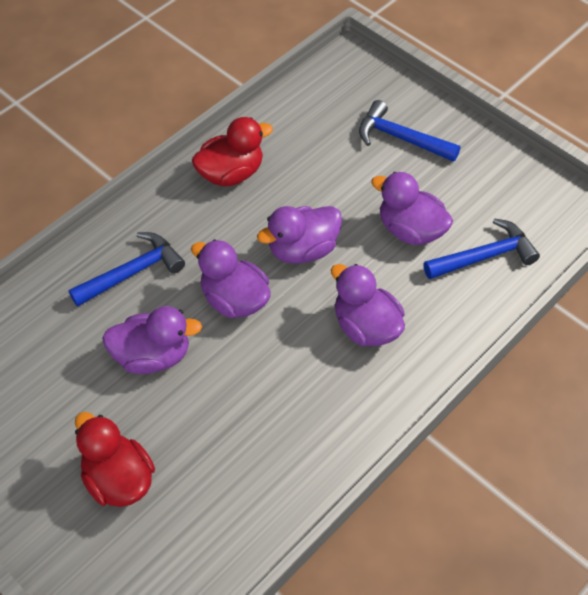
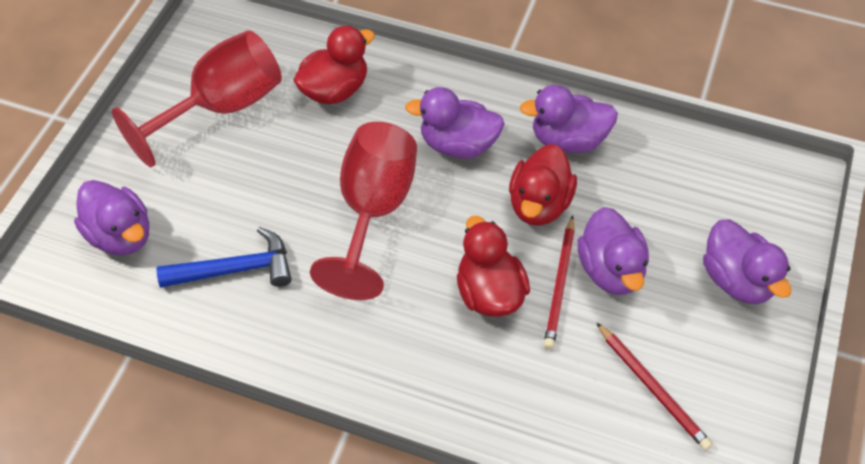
blue hammer: 3 -> 1
red duck: 2 -> 3
red goblet: 0 -> 2
red pencil: 0 -> 2

